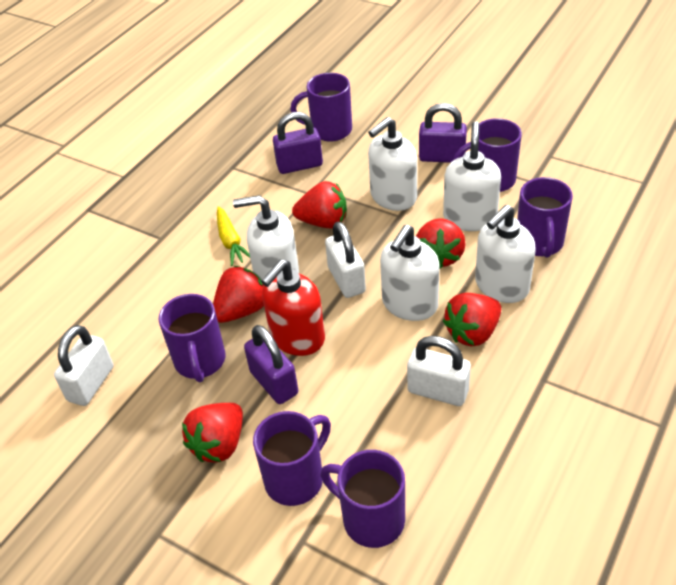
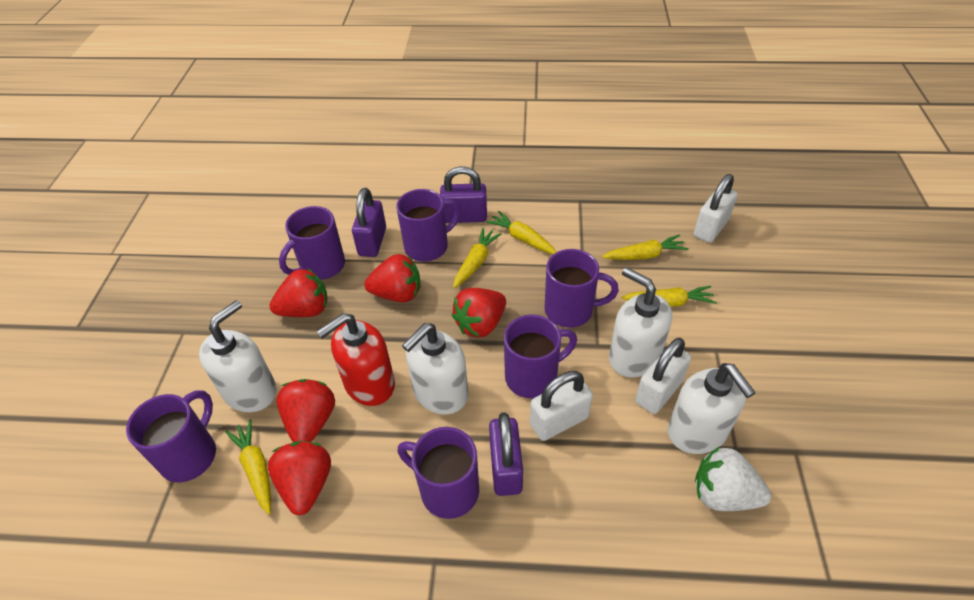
white soap dispenser: 5 -> 4
white strawberry: 0 -> 1
yellow carrot: 1 -> 5

